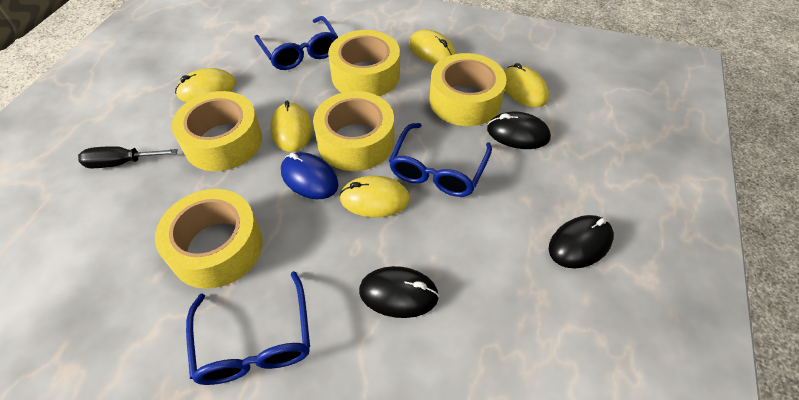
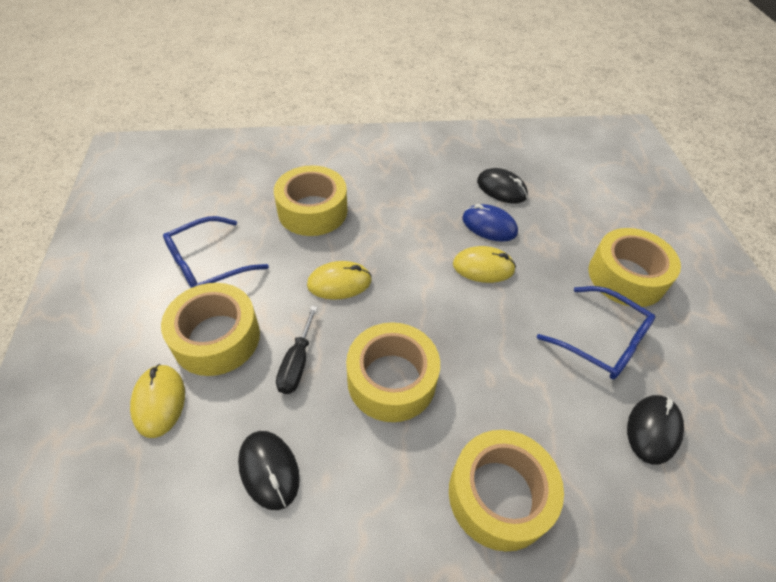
blue glasses: 3 -> 2
yellow mouse: 5 -> 3

